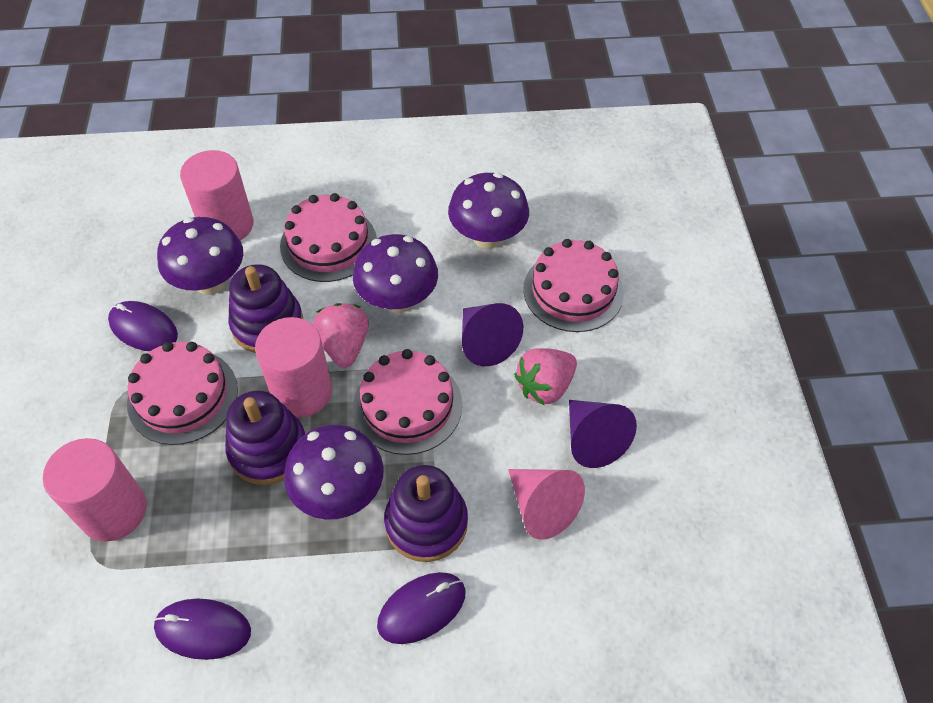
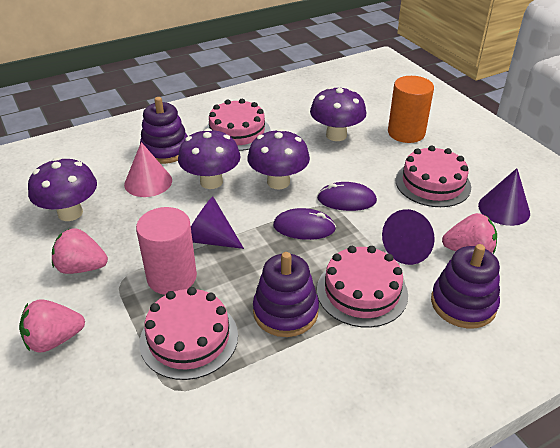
orange cylinder: 0 -> 1
pink cylinder: 3 -> 1
pink strawberry: 2 -> 3
purple cone: 2 -> 3
purple mouse: 3 -> 2

